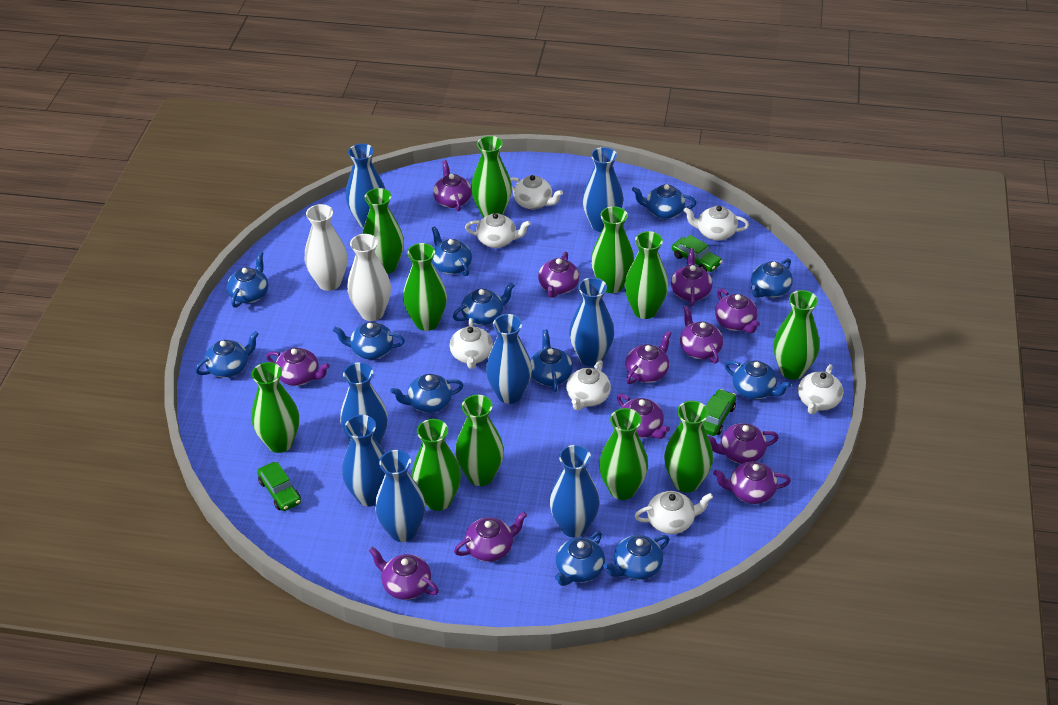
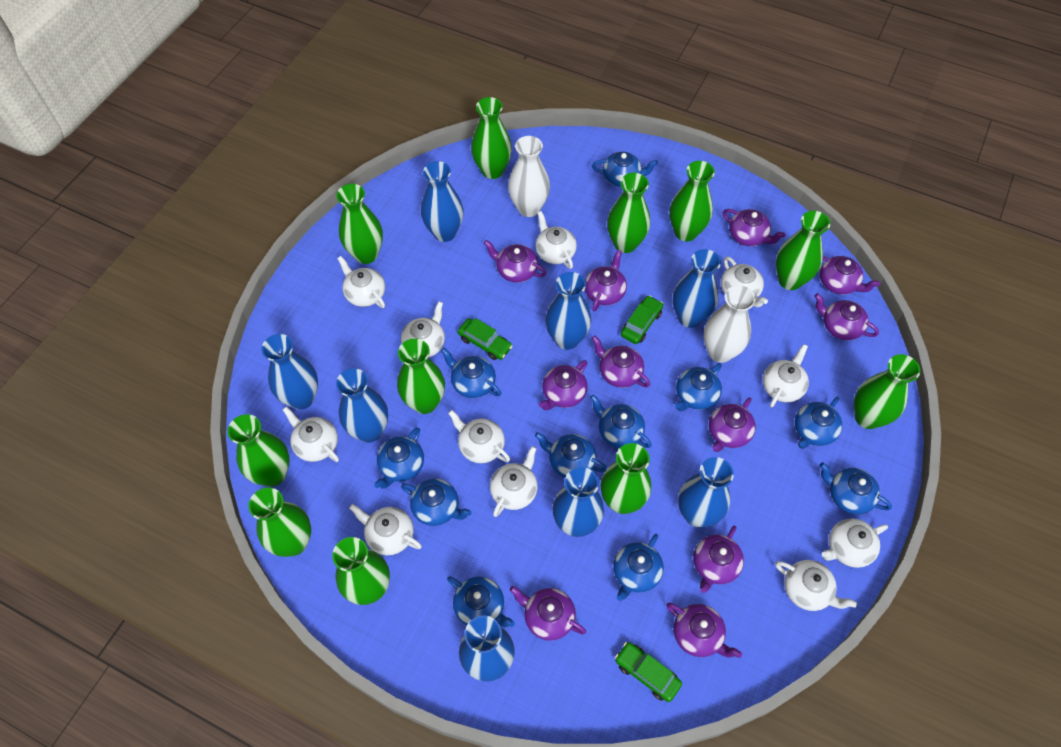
blue teapot: 12 -> 11
purple teapot: 12 -> 11
white teapot: 7 -> 11

